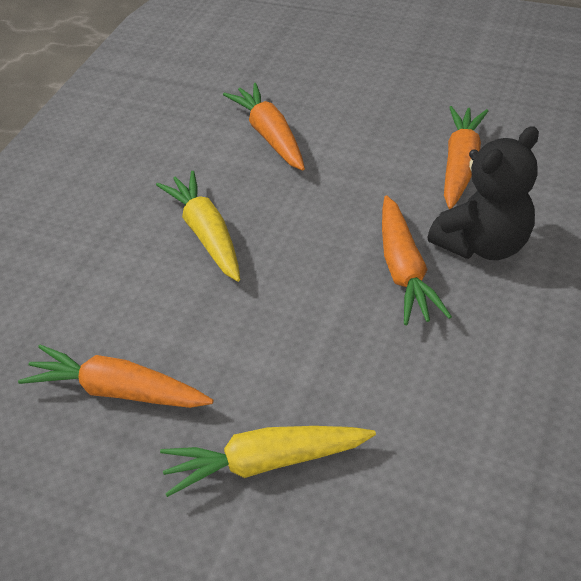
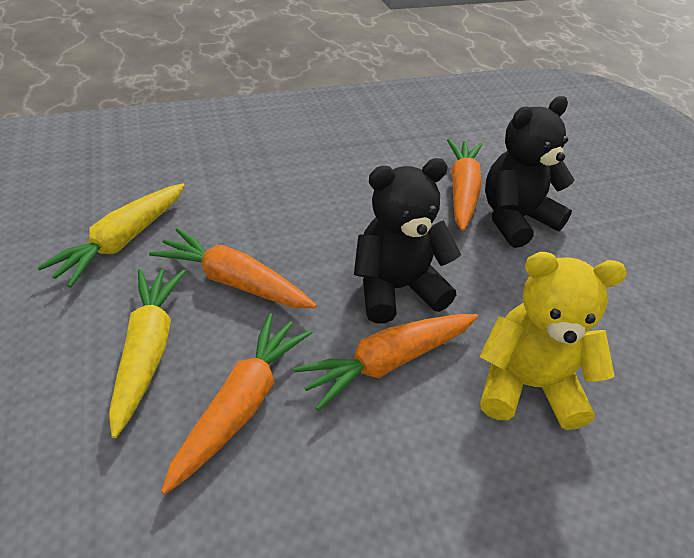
black teddy bear: 1 -> 2
yellow teddy bear: 0 -> 1

